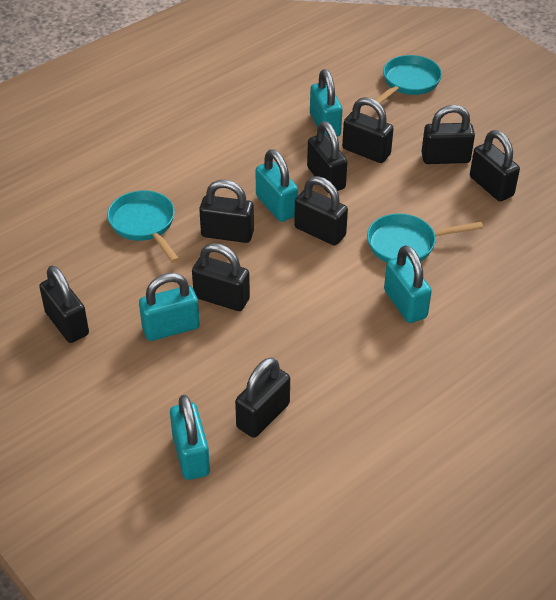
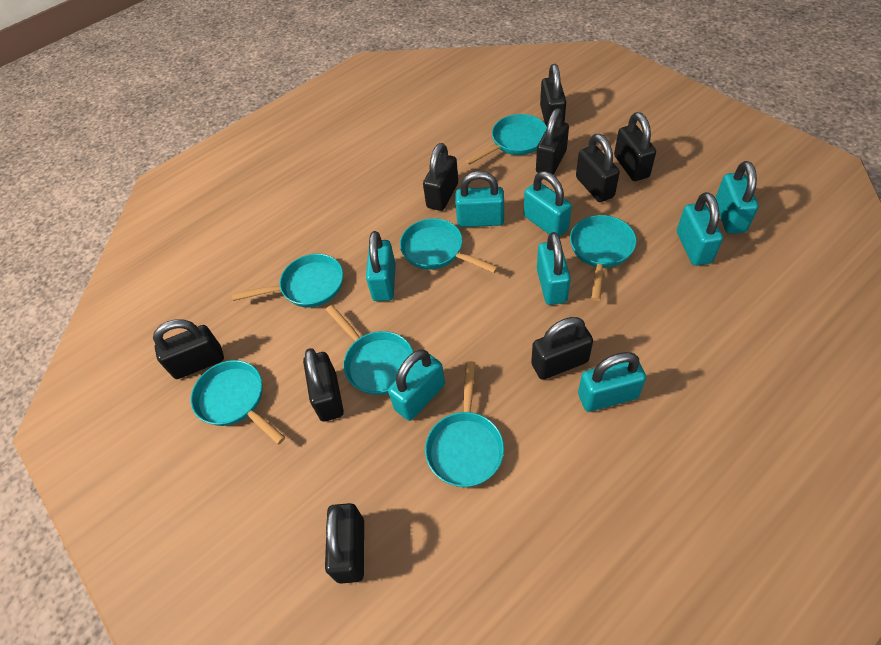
turquoise padlock: 5 -> 8
turquoise pan: 3 -> 7

